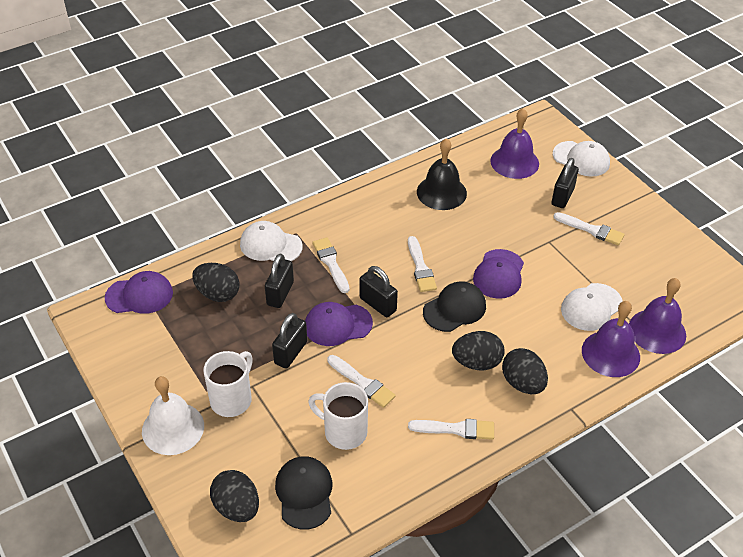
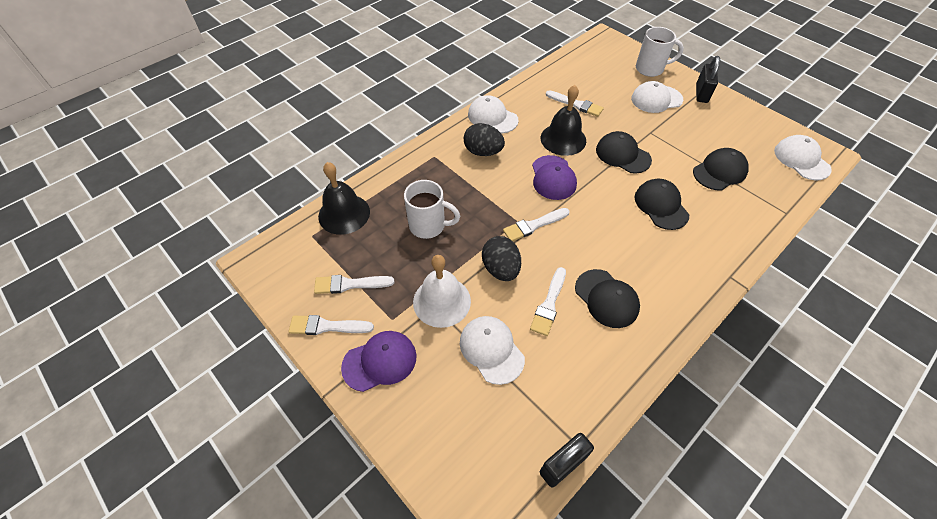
black bell: 1 -> 2
black cap: 2 -> 4
black egg: 4 -> 2
black padlock: 4 -> 2
purple bell: 3 -> 0
purple cap: 3 -> 2
white cap: 3 -> 4

